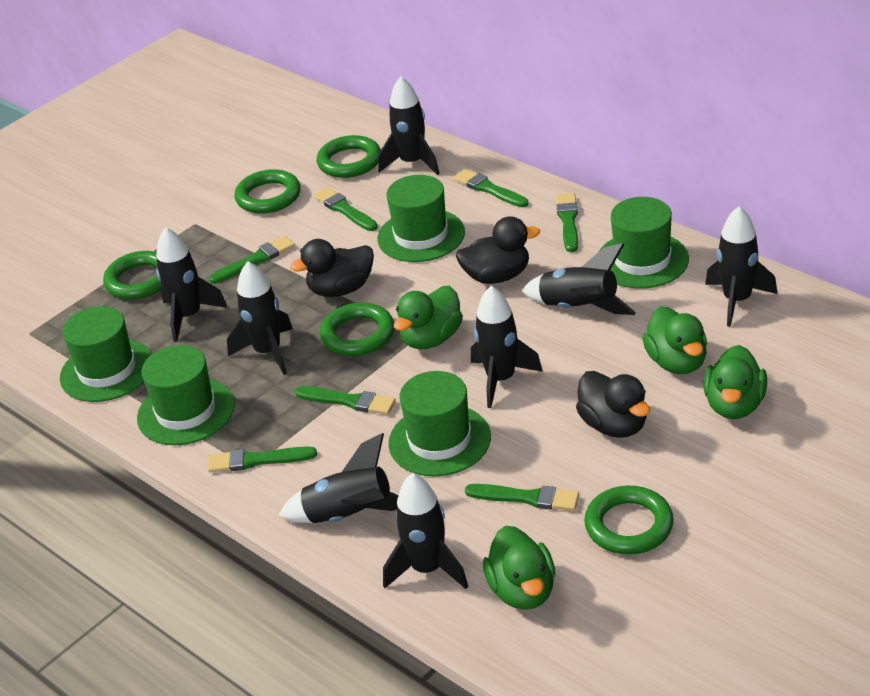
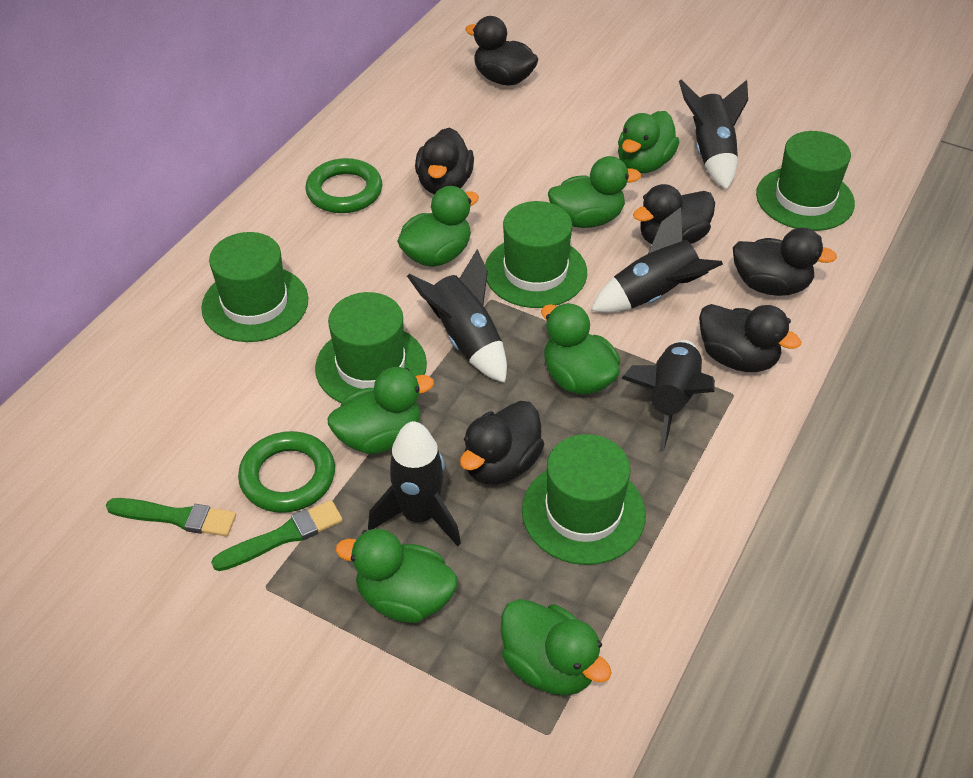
black duck: 3 -> 6
black rocket: 8 -> 5
green brush: 7 -> 2
green duck: 4 -> 7
green ring: 5 -> 2

